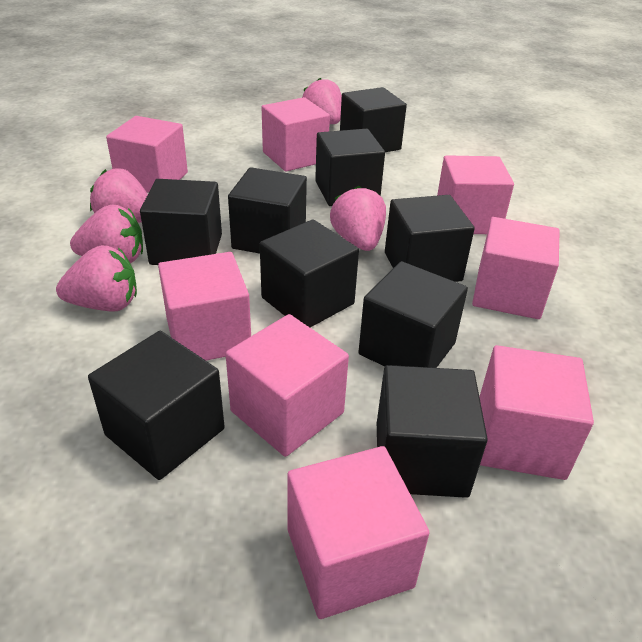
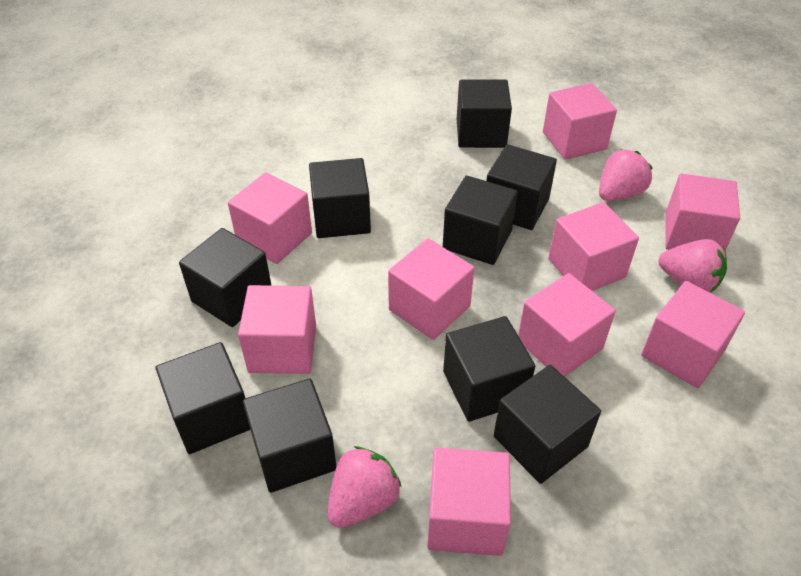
pink cube: 8 -> 9
pink strawberry: 5 -> 3

